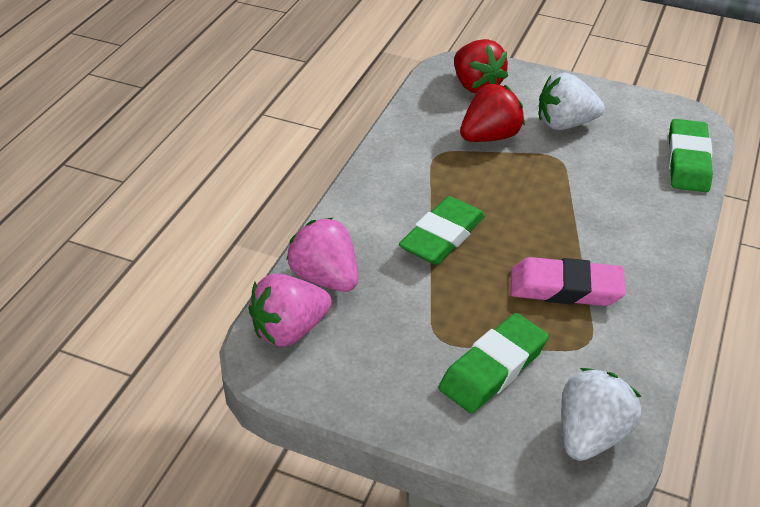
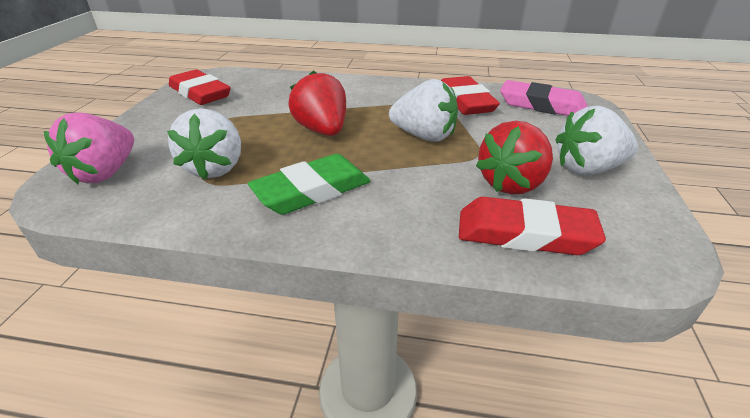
green eraser: 3 -> 1
pink strawberry: 2 -> 1
red eraser: 0 -> 3
white strawberry: 2 -> 3

